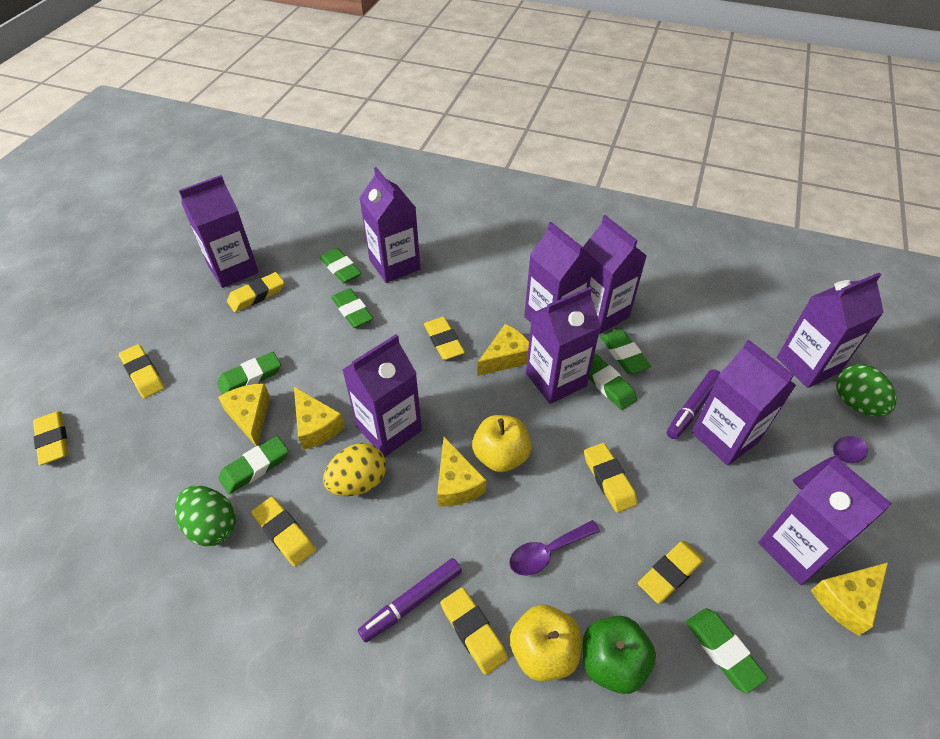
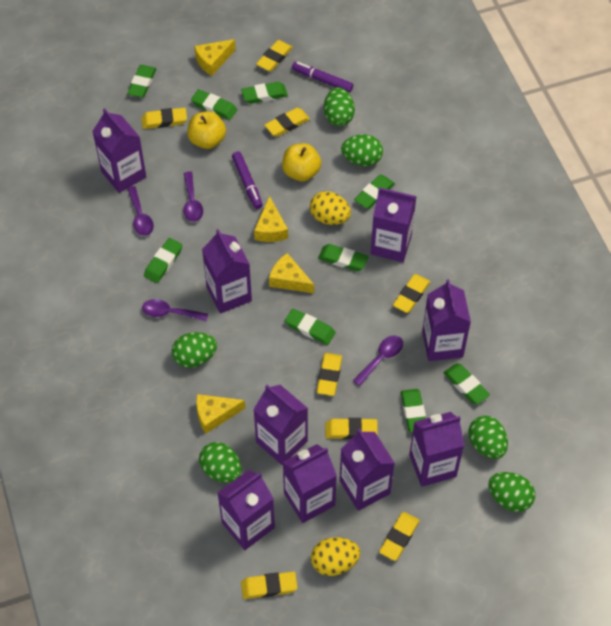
green apple: 1 -> 0
green egg: 2 -> 6
green eraser: 7 -> 9
purple spoon: 2 -> 4
yellow cheese: 5 -> 4
yellow egg: 1 -> 2

